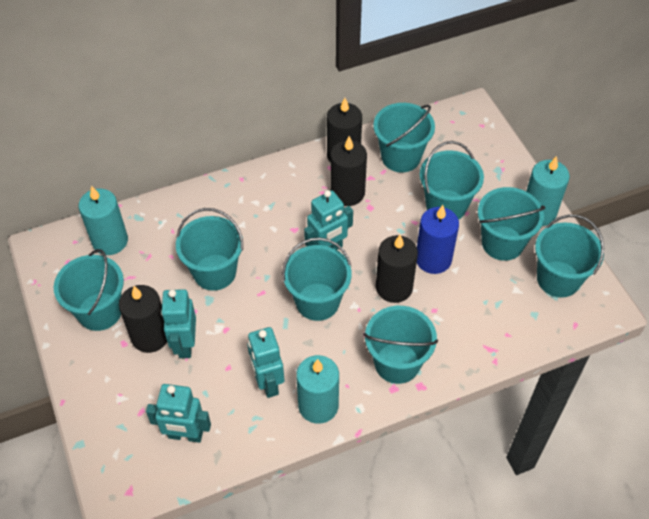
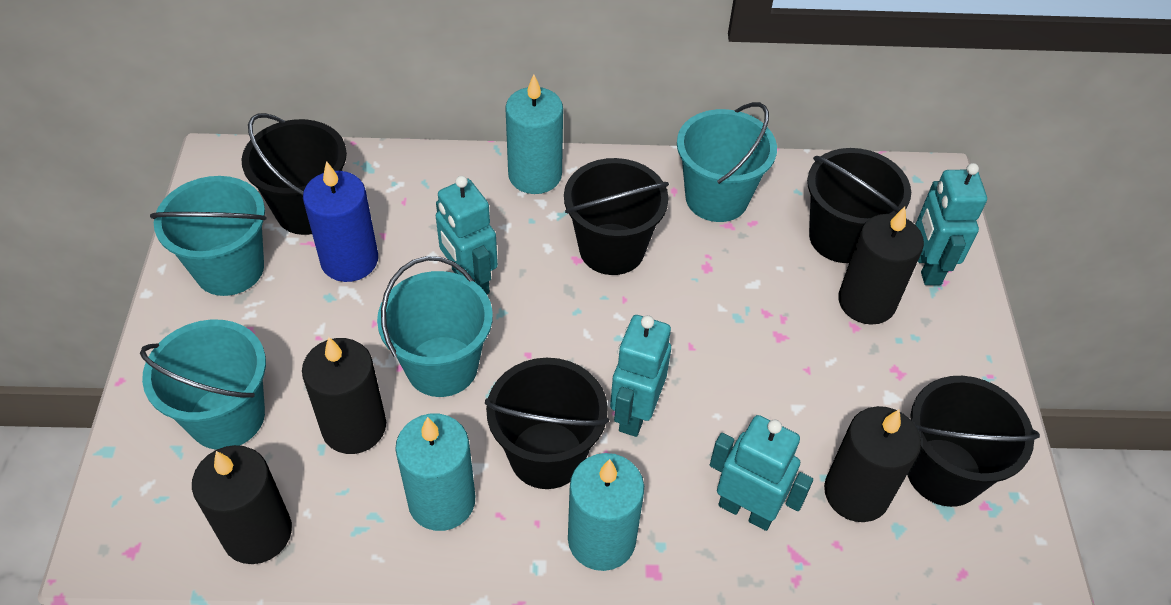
black bucket: 0 -> 5
turquoise bucket: 8 -> 4

